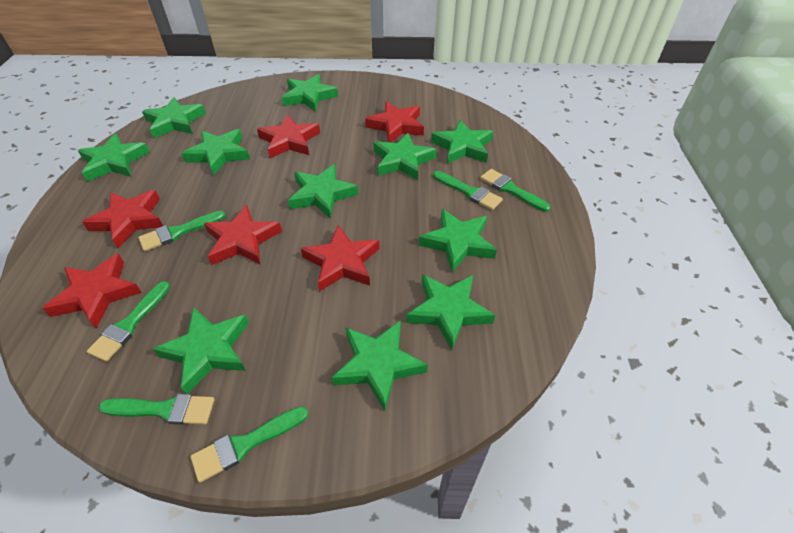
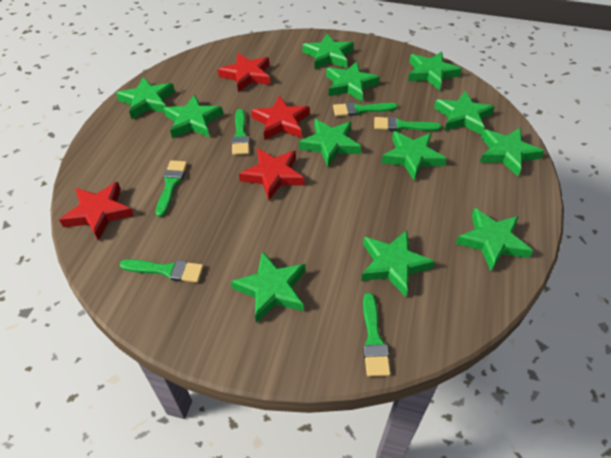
green star: 11 -> 12
red star: 6 -> 4

